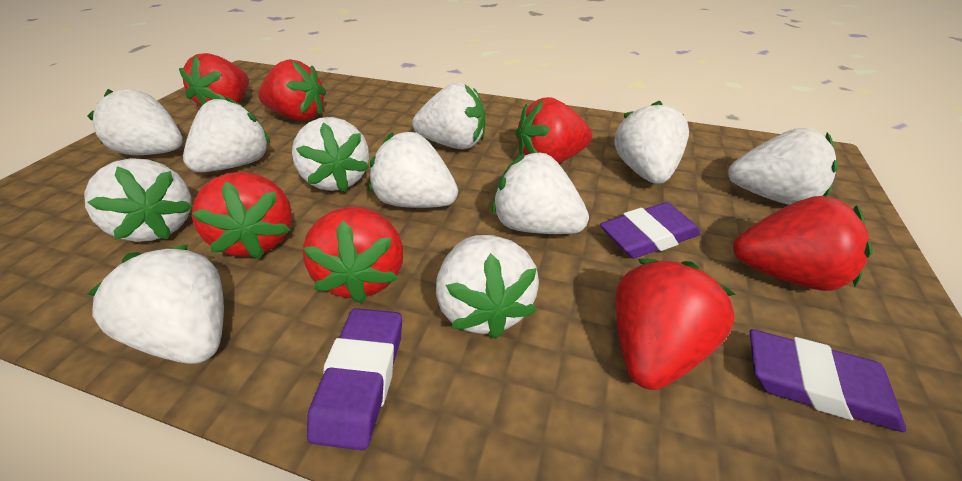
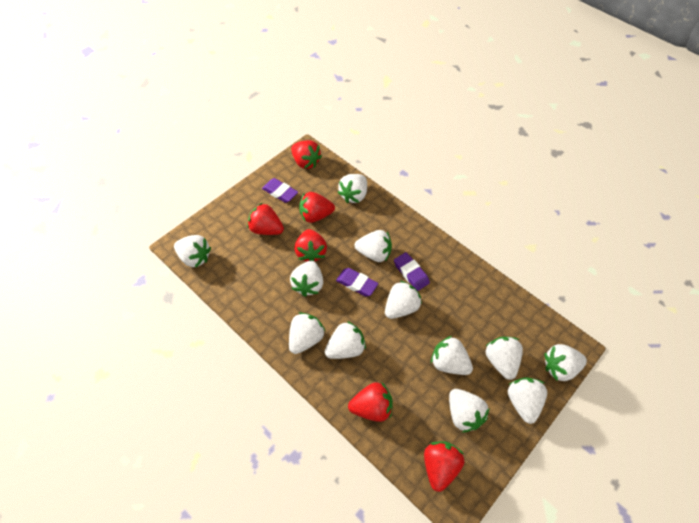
red strawberry: 7 -> 6
white strawberry: 11 -> 12

